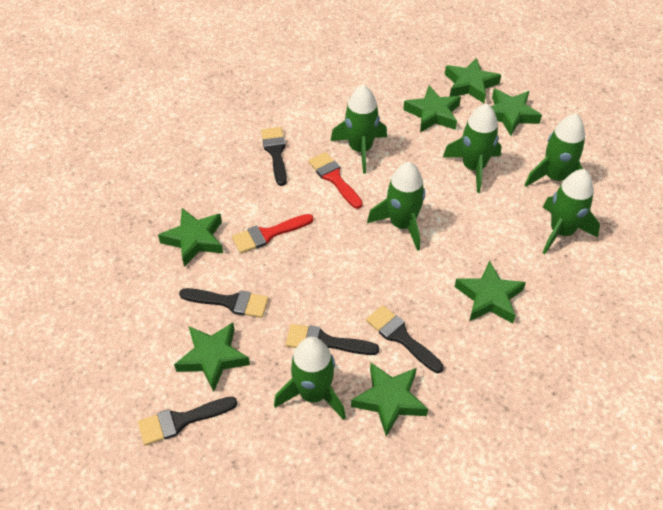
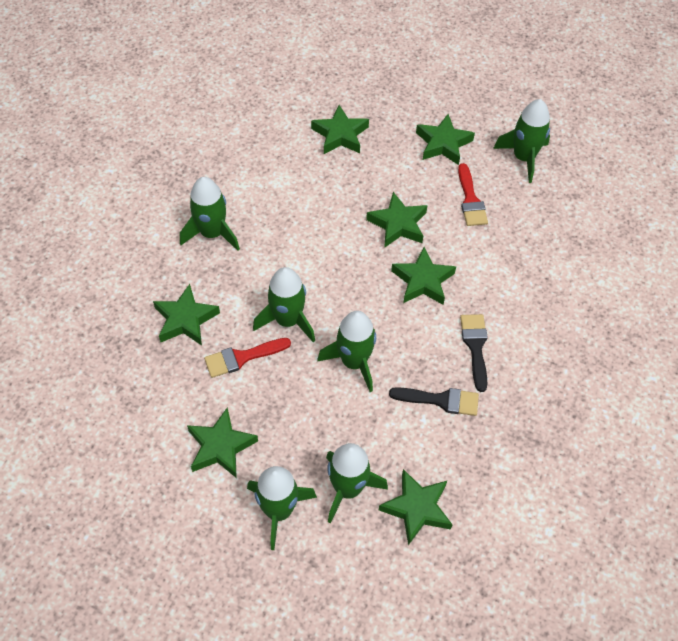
black brush: 5 -> 2

